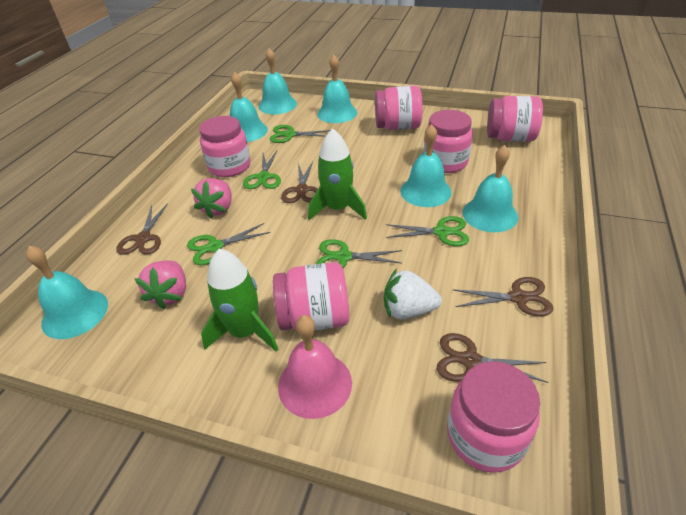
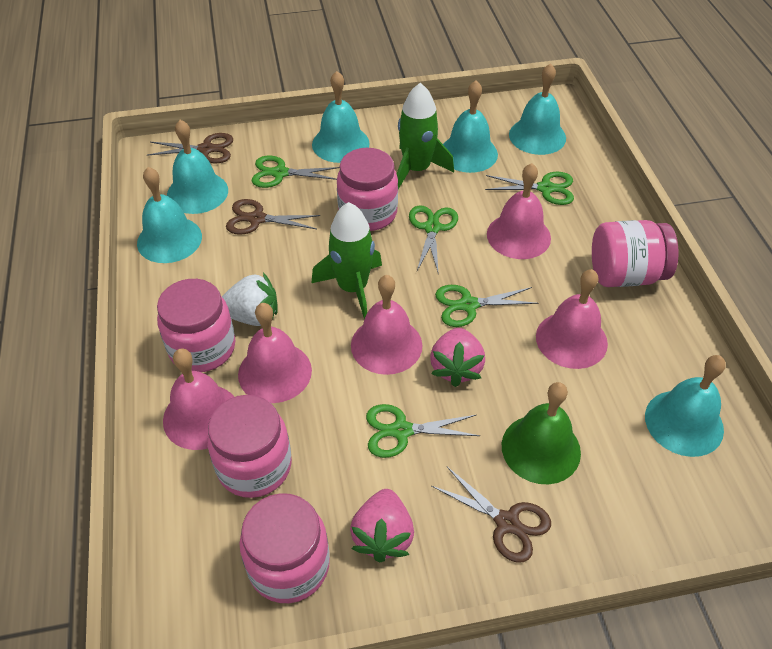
brown scissors: 4 -> 3
green bell: 0 -> 1
pink bell: 1 -> 5
pink jar: 6 -> 5

